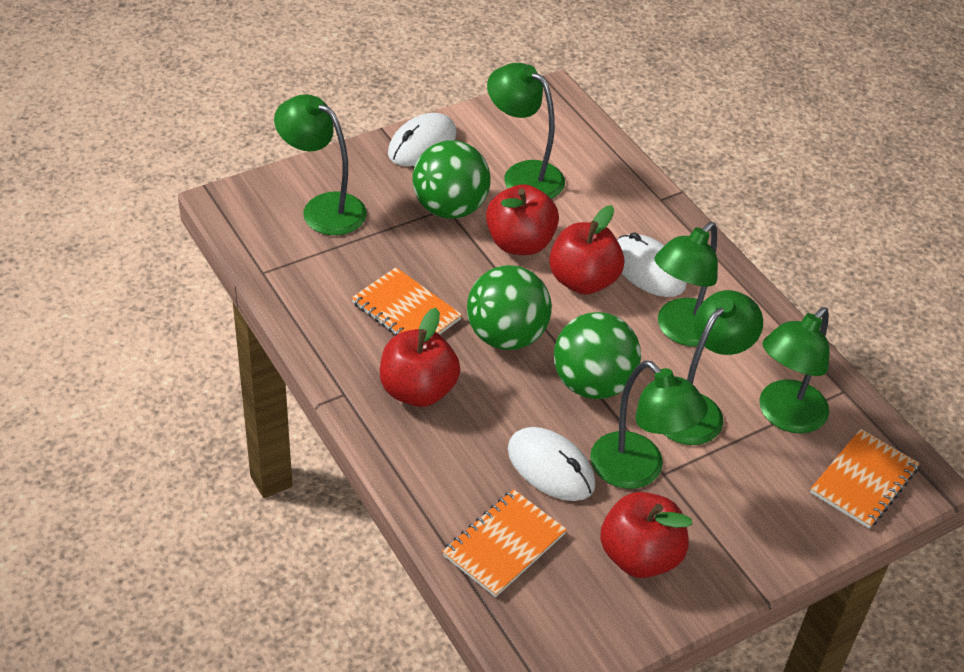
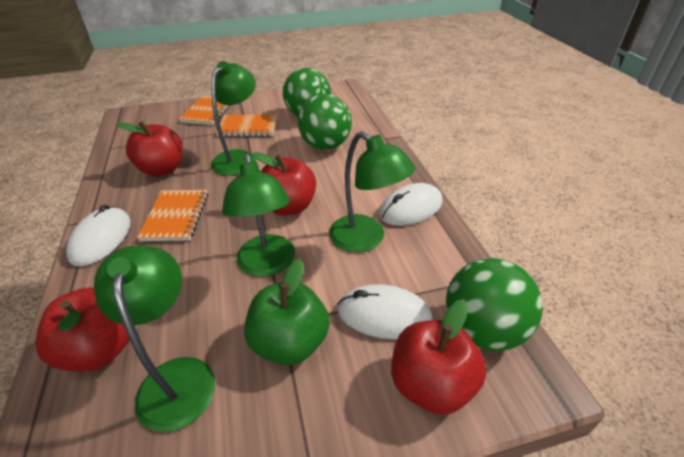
green apple: 0 -> 1
green lamp: 6 -> 4

